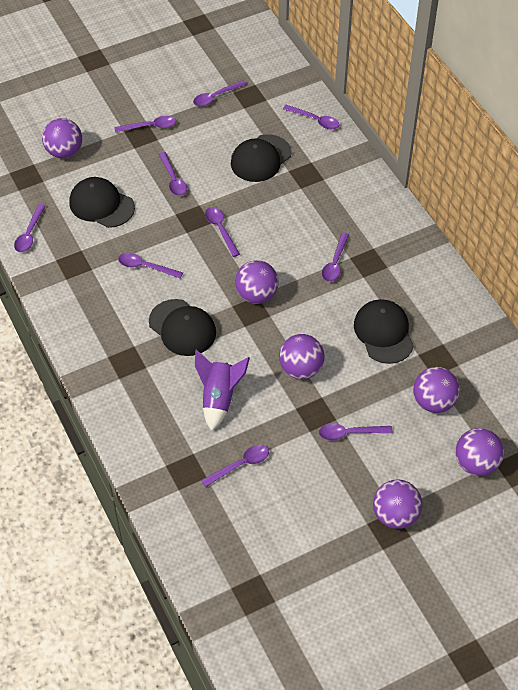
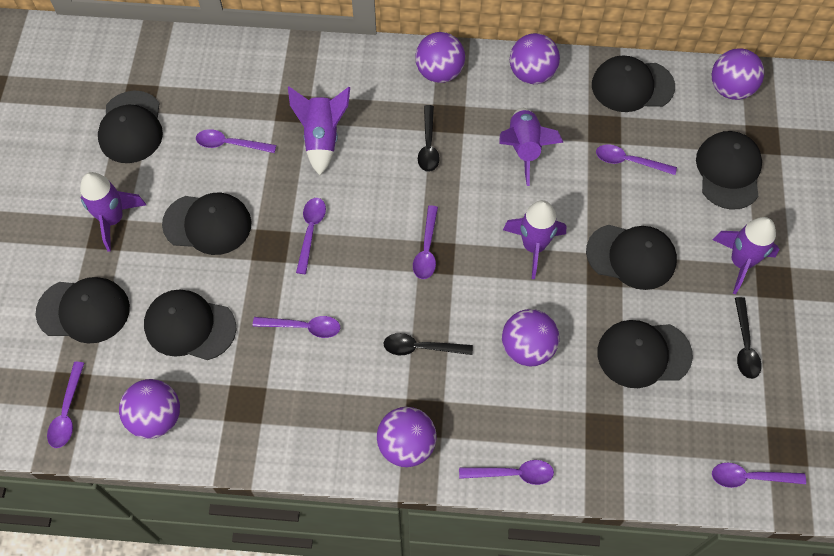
black cap: 4 -> 8
black spoon: 0 -> 3
purple rocket: 1 -> 5
purple spoon: 10 -> 8

